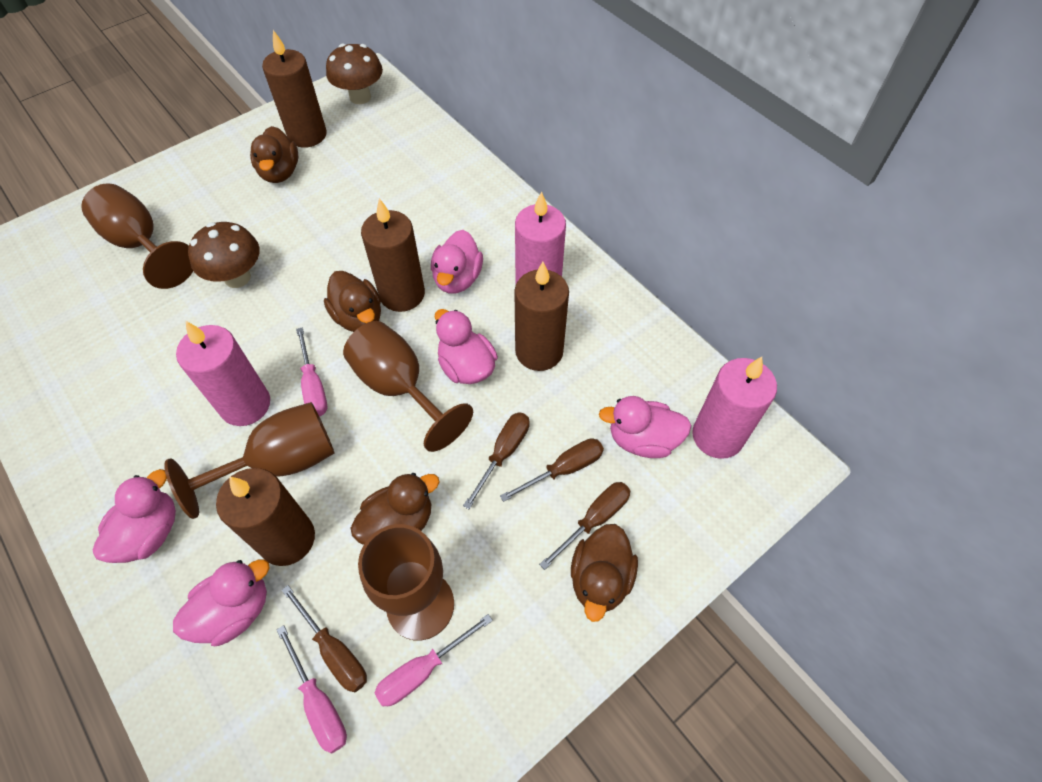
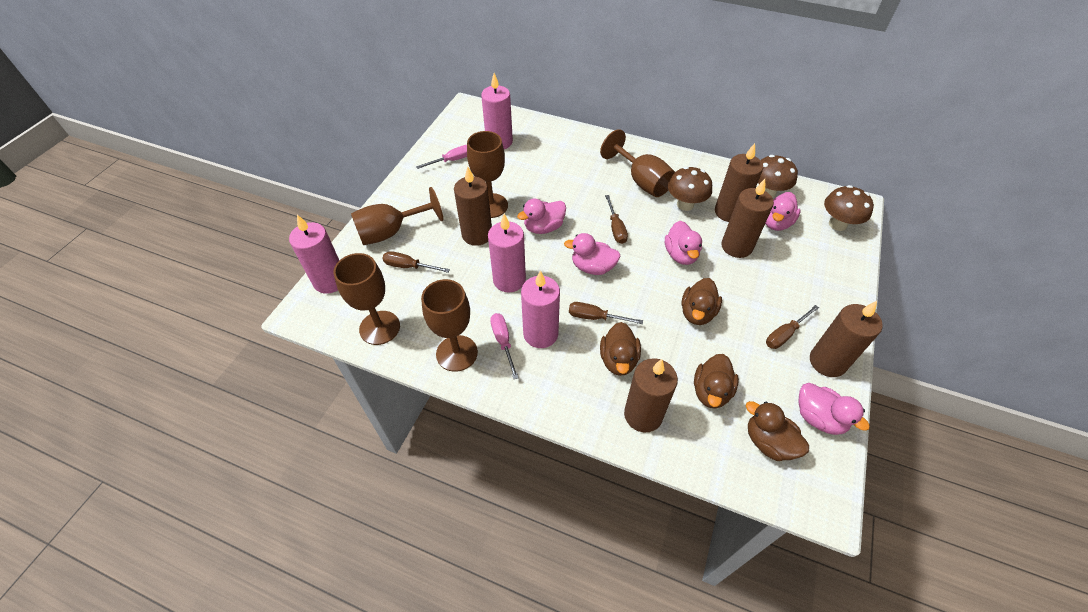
brown candle: 4 -> 5
brown goblet: 4 -> 5
brown mushroom: 2 -> 3
pink candle: 3 -> 4
pink screwdriver: 3 -> 2

